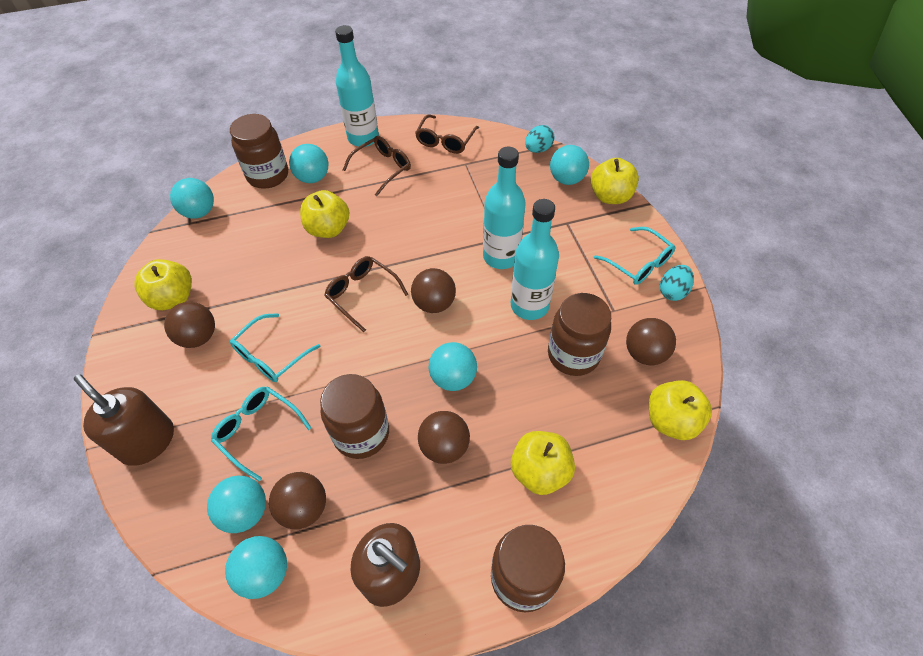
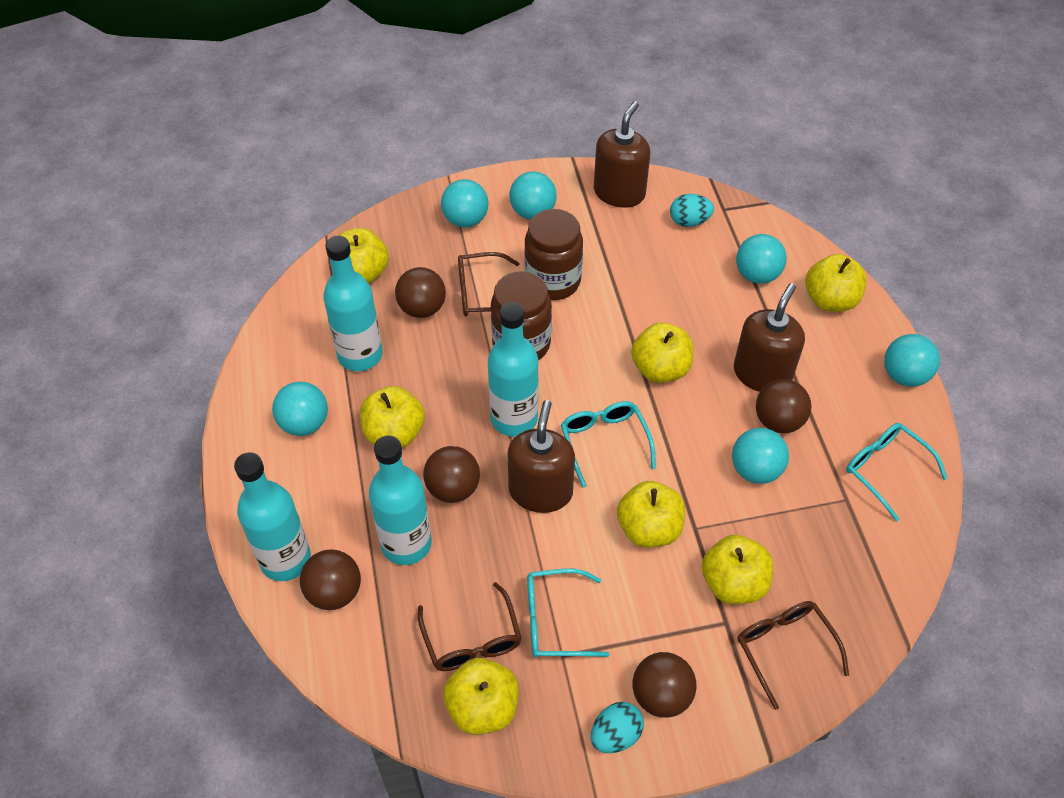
brown jar: 4 -> 2
brown soap dispenser: 2 -> 3
turquoise bottle: 3 -> 4
yellow apple: 5 -> 7

